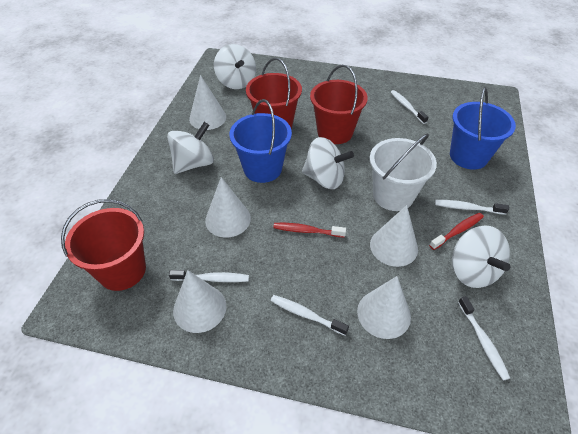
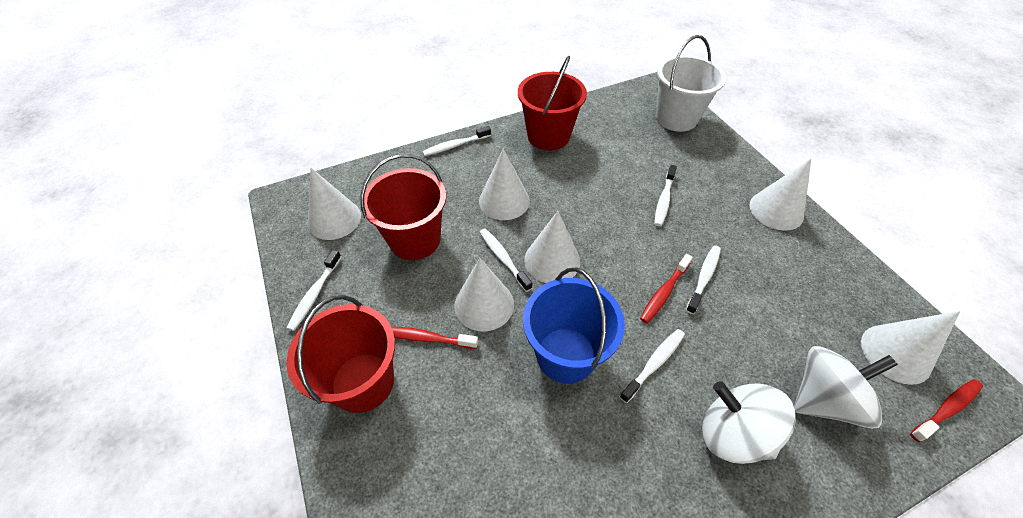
blue bucket: 2 -> 1
red toothbrush: 2 -> 3
white cone: 5 -> 6
white spinning top: 4 -> 2
white toothbrush: 5 -> 6

